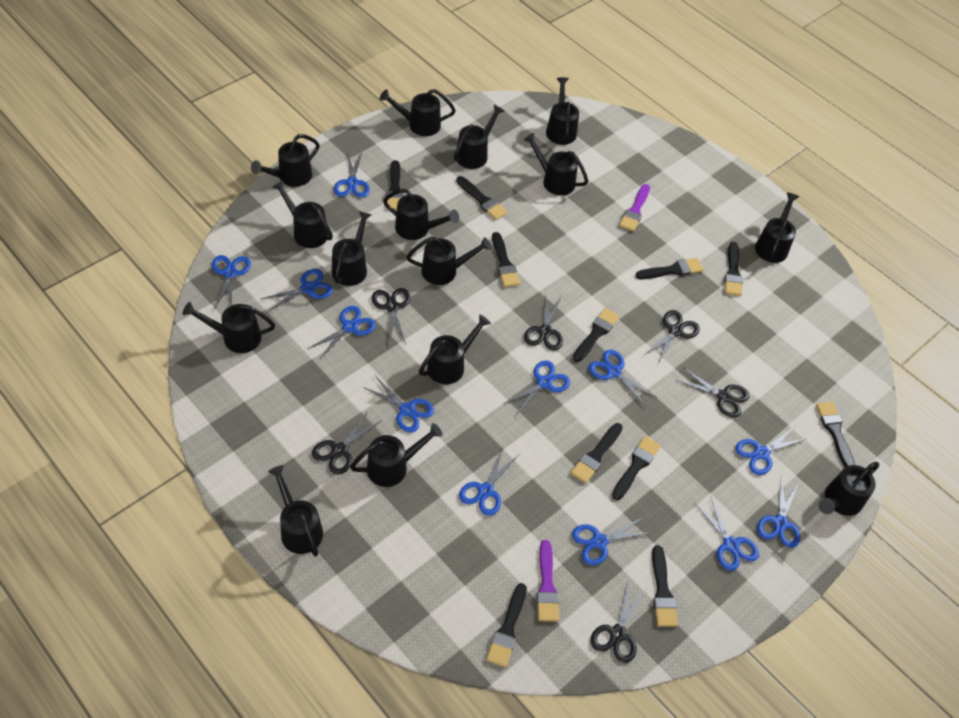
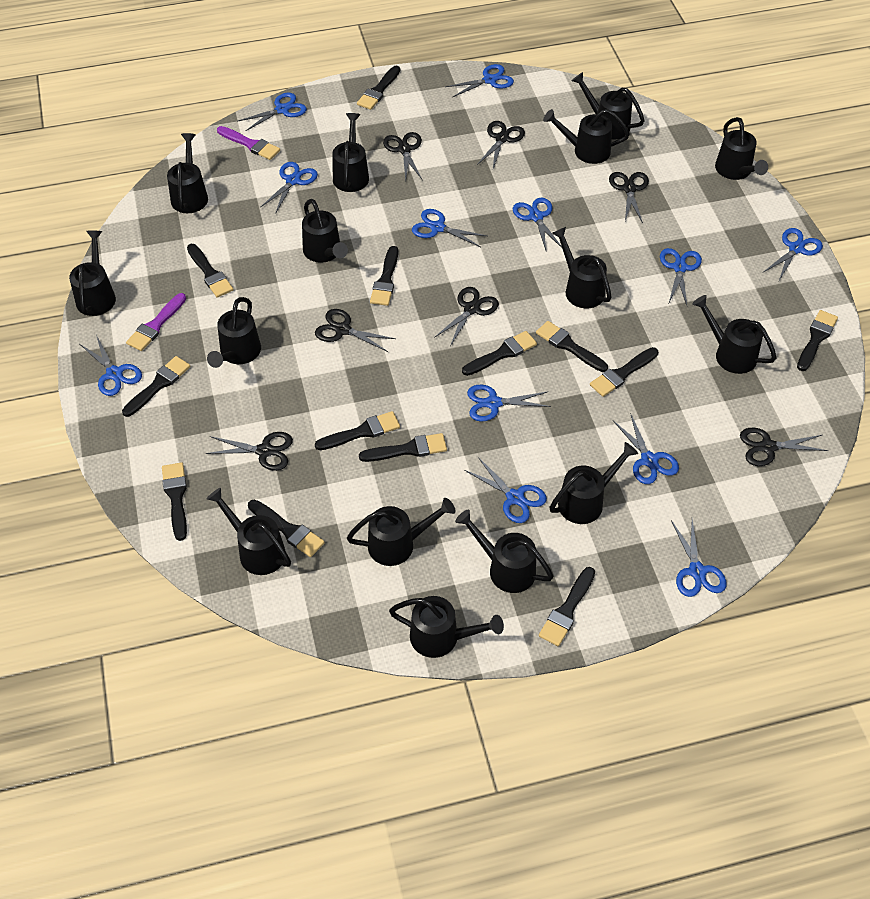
black brush: 11 -> 13
black scissors: 6 -> 7

